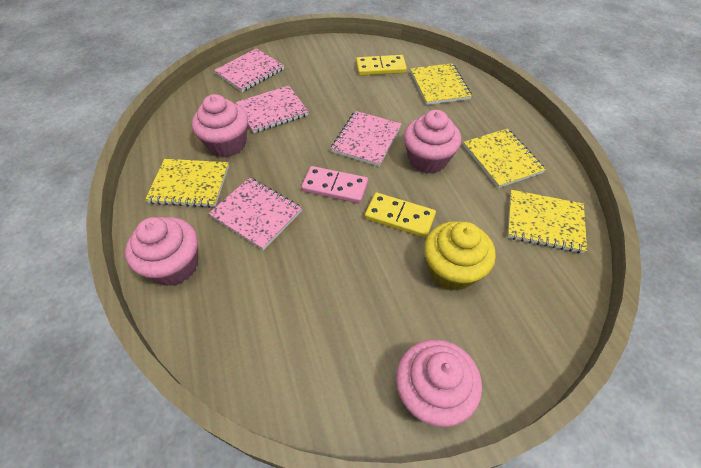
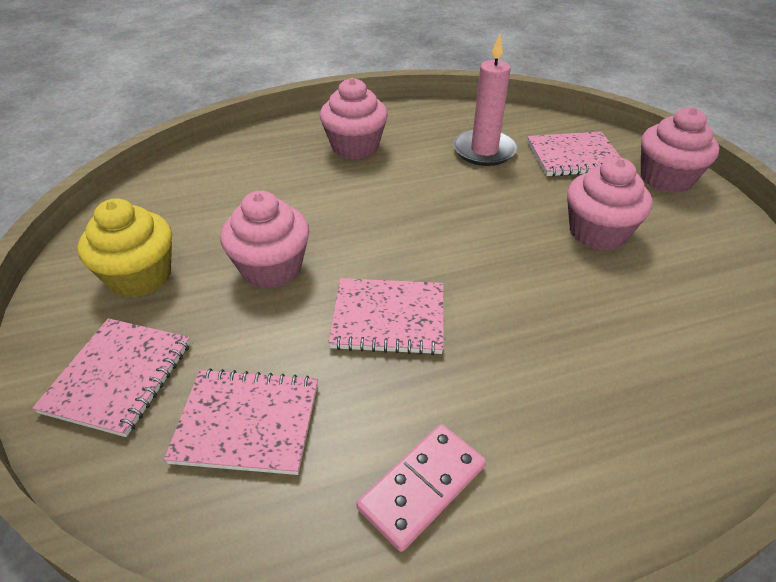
pink candle: 0 -> 1
yellow domino: 2 -> 0
yellow notebook: 4 -> 0

